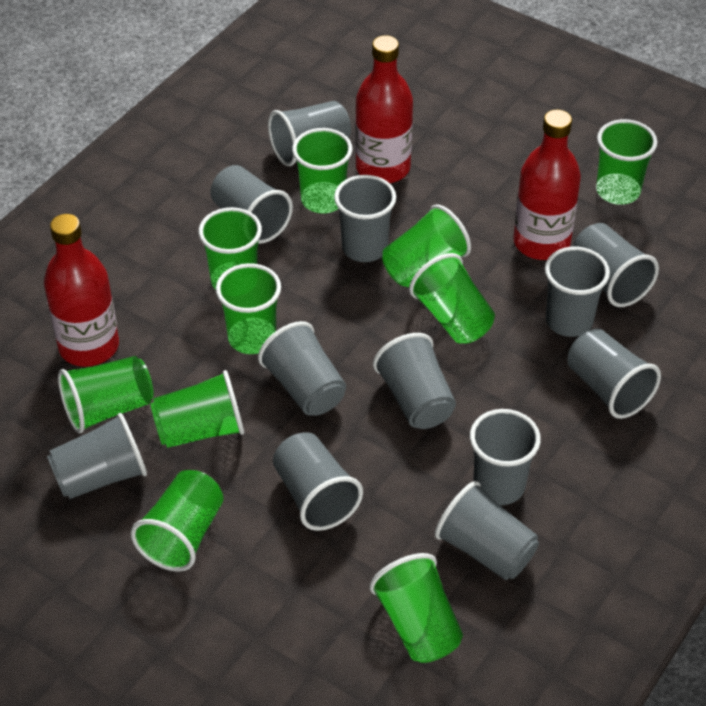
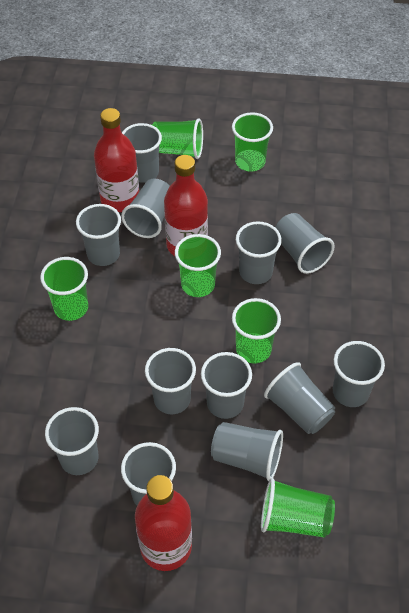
green cup: 10 -> 6

